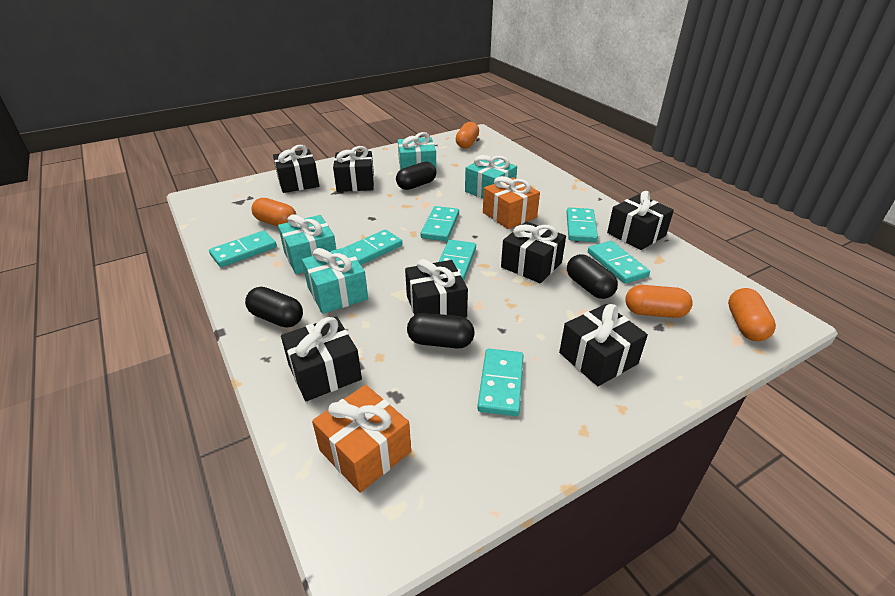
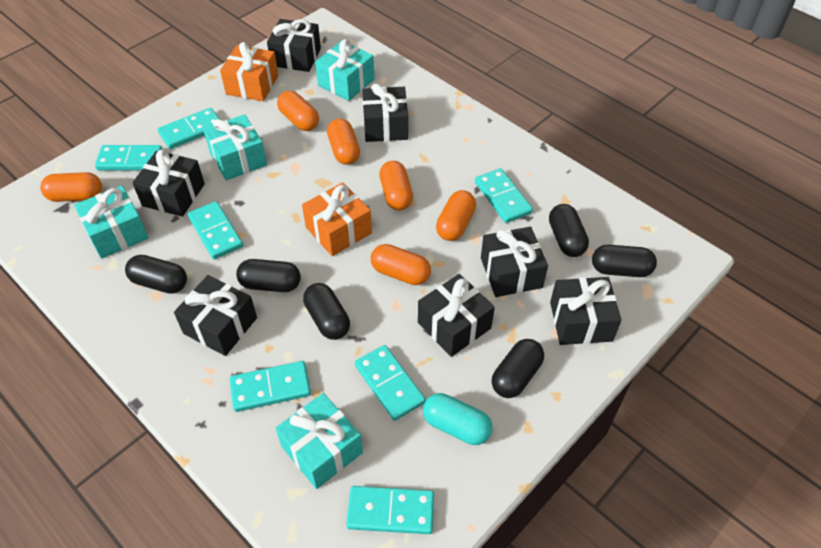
black capsule: 4 -> 6
orange capsule: 4 -> 6
turquoise capsule: 0 -> 1

